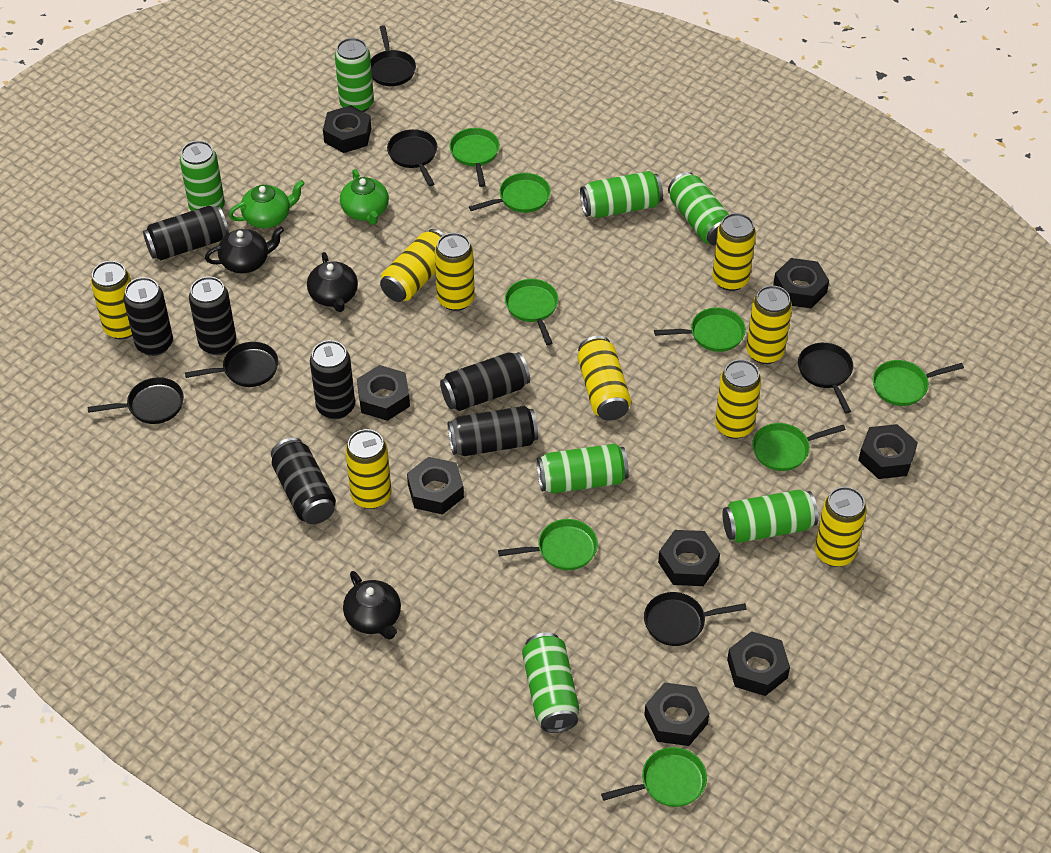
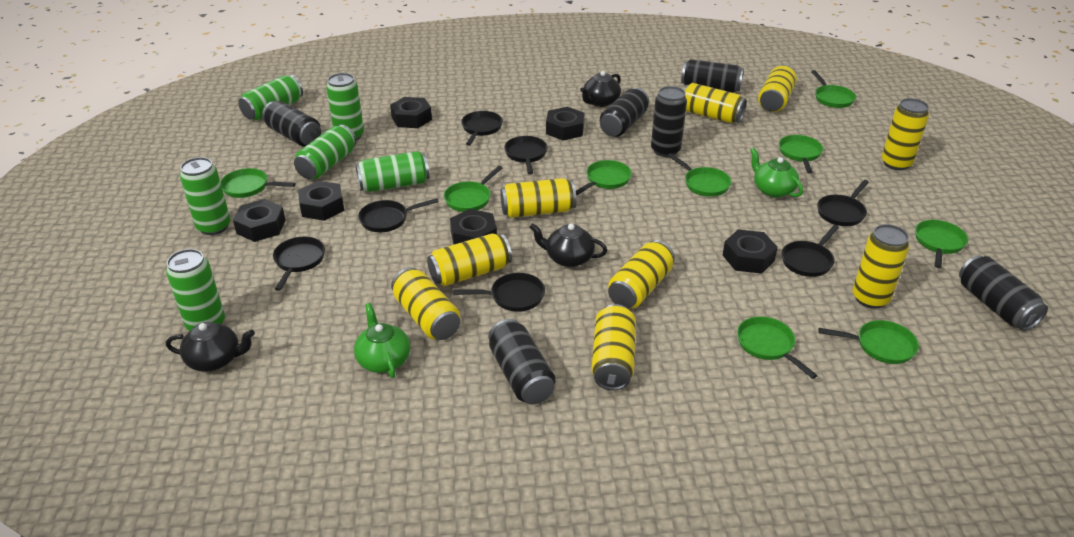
black can: 7 -> 6
black nut: 8 -> 6
black pan: 6 -> 7
green can: 7 -> 6
green pan: 8 -> 9

